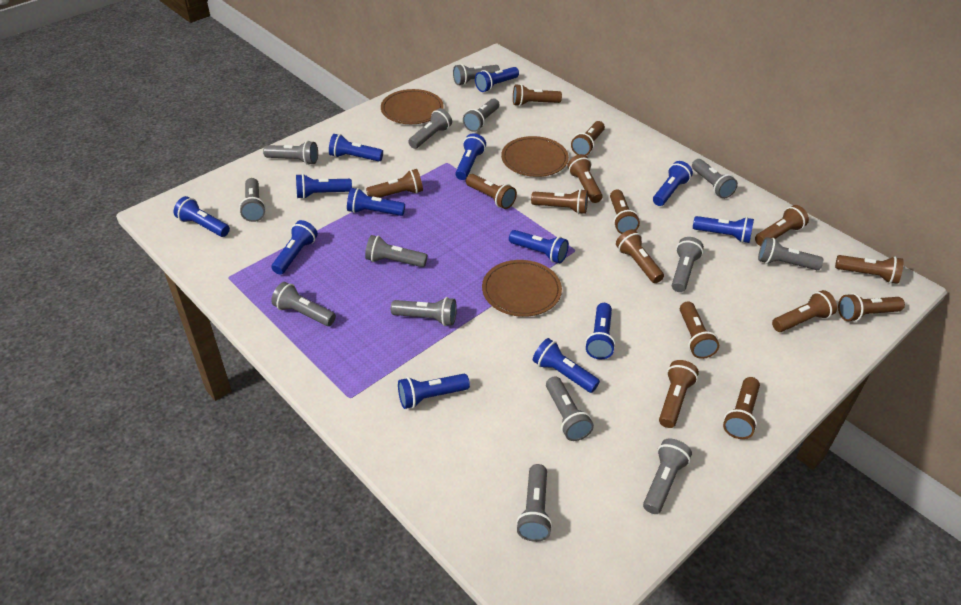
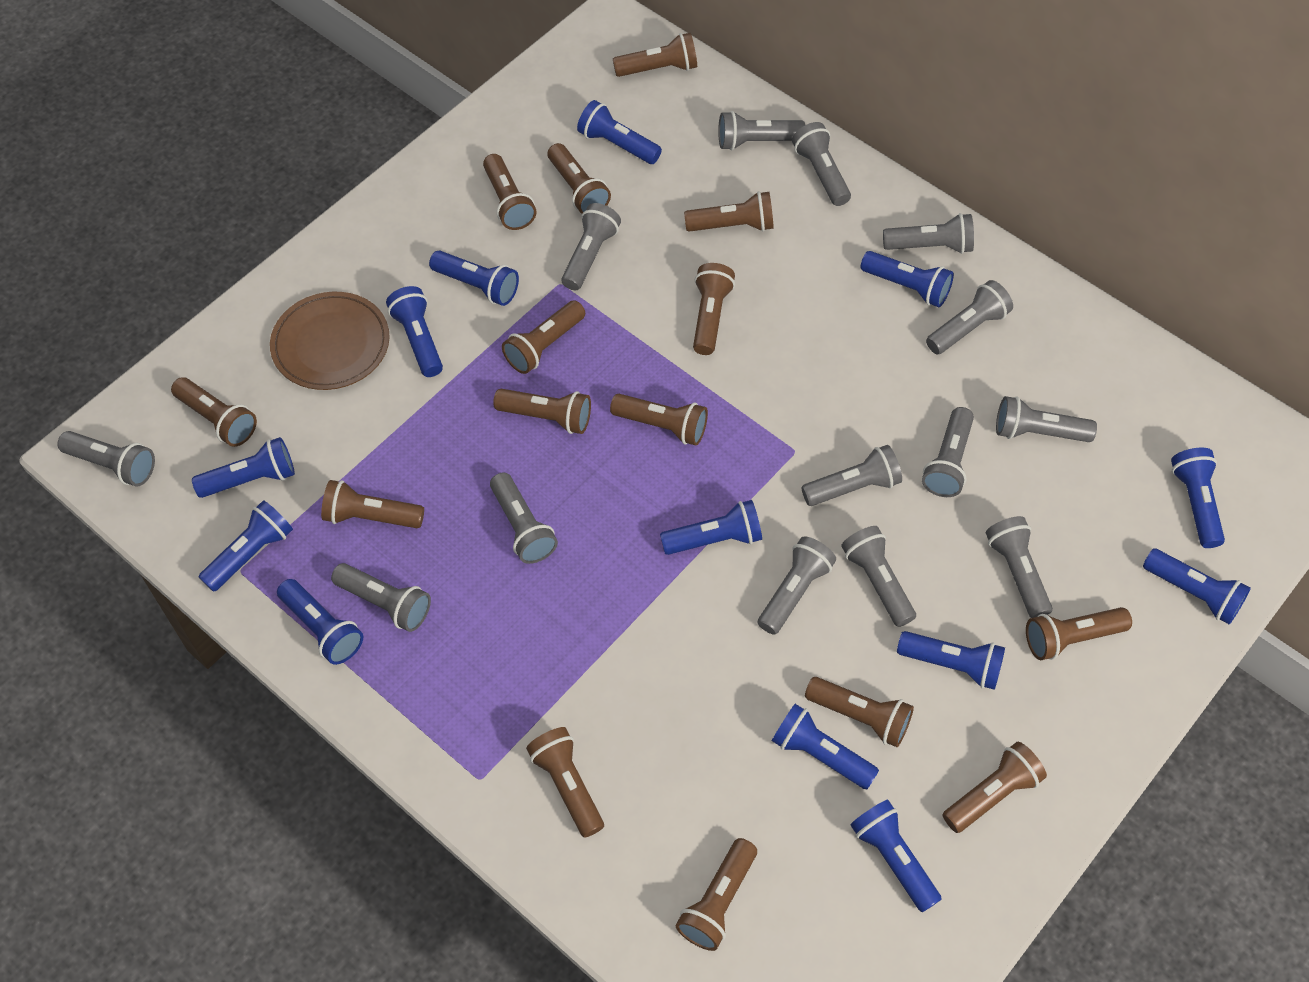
brown plate: 3 -> 1

